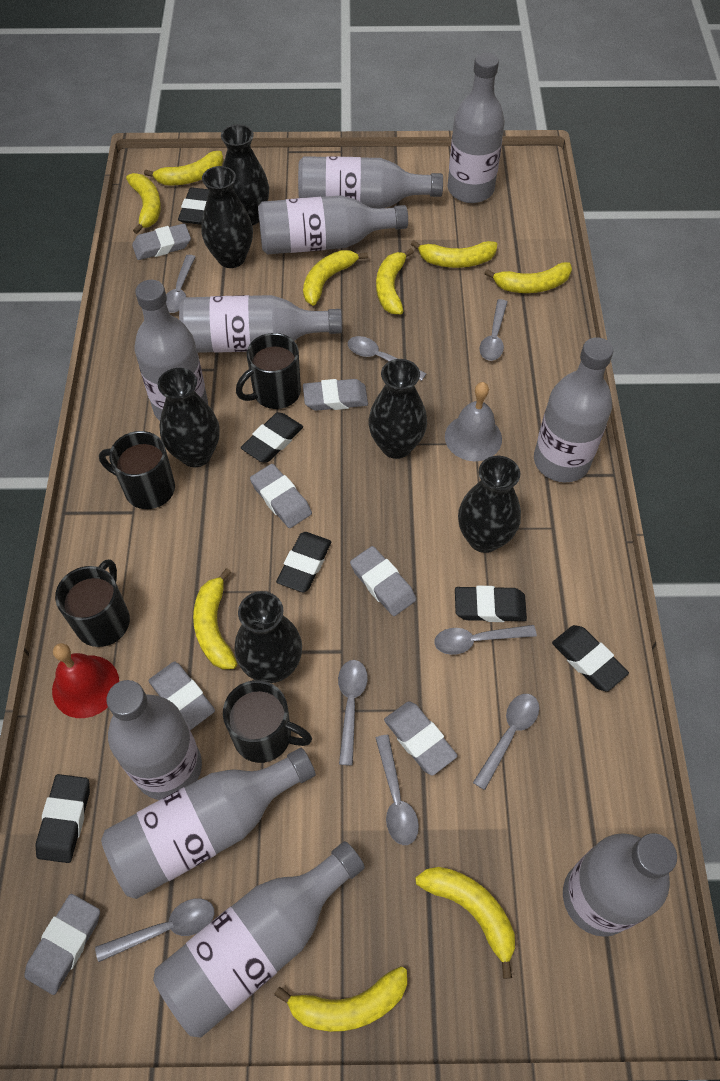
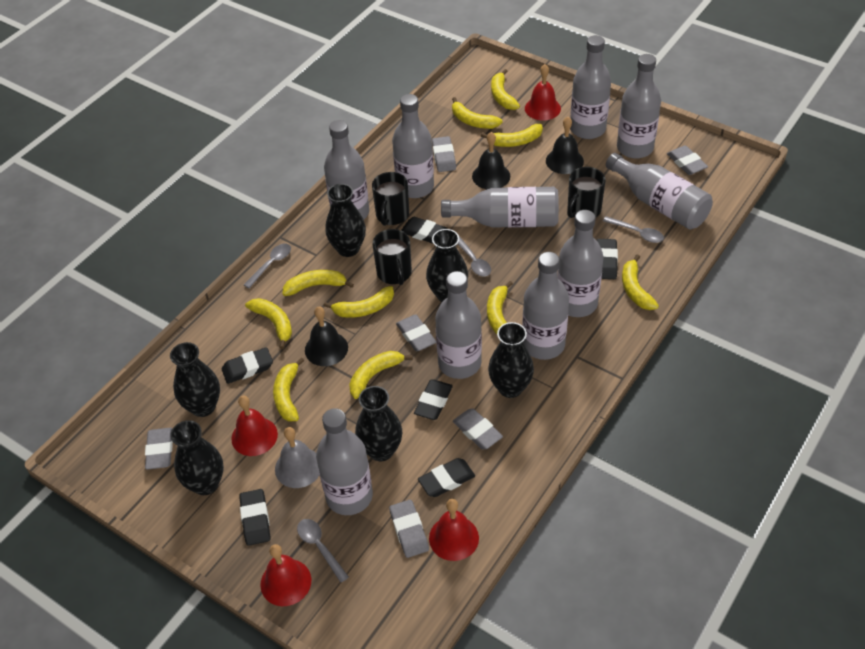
black bell: 0 -> 3
black mug: 4 -> 3
grey eraser: 7 -> 6
grey spoon: 8 -> 4
red bell: 1 -> 4
yellow banana: 9 -> 10

